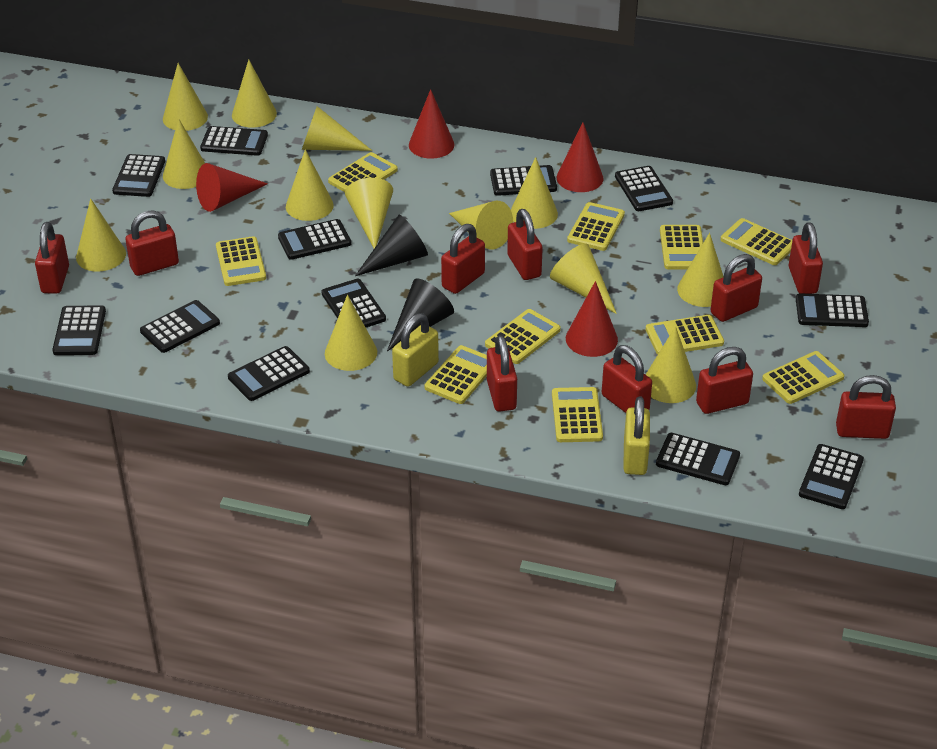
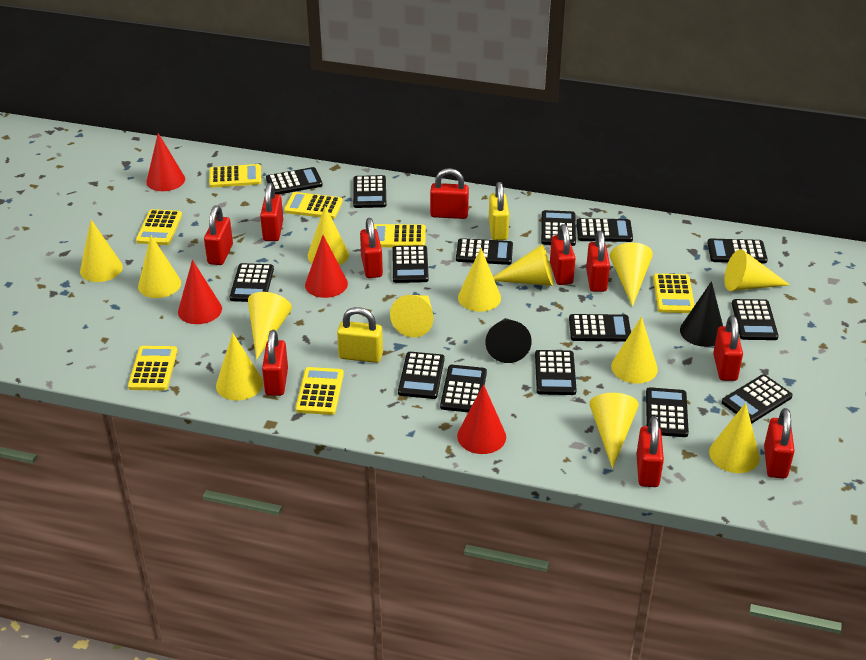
black calculator: 12 -> 15
yellow calculator: 10 -> 7

